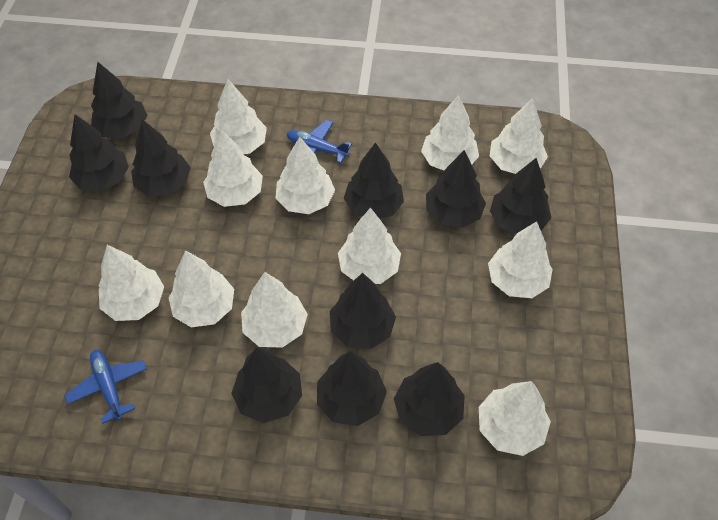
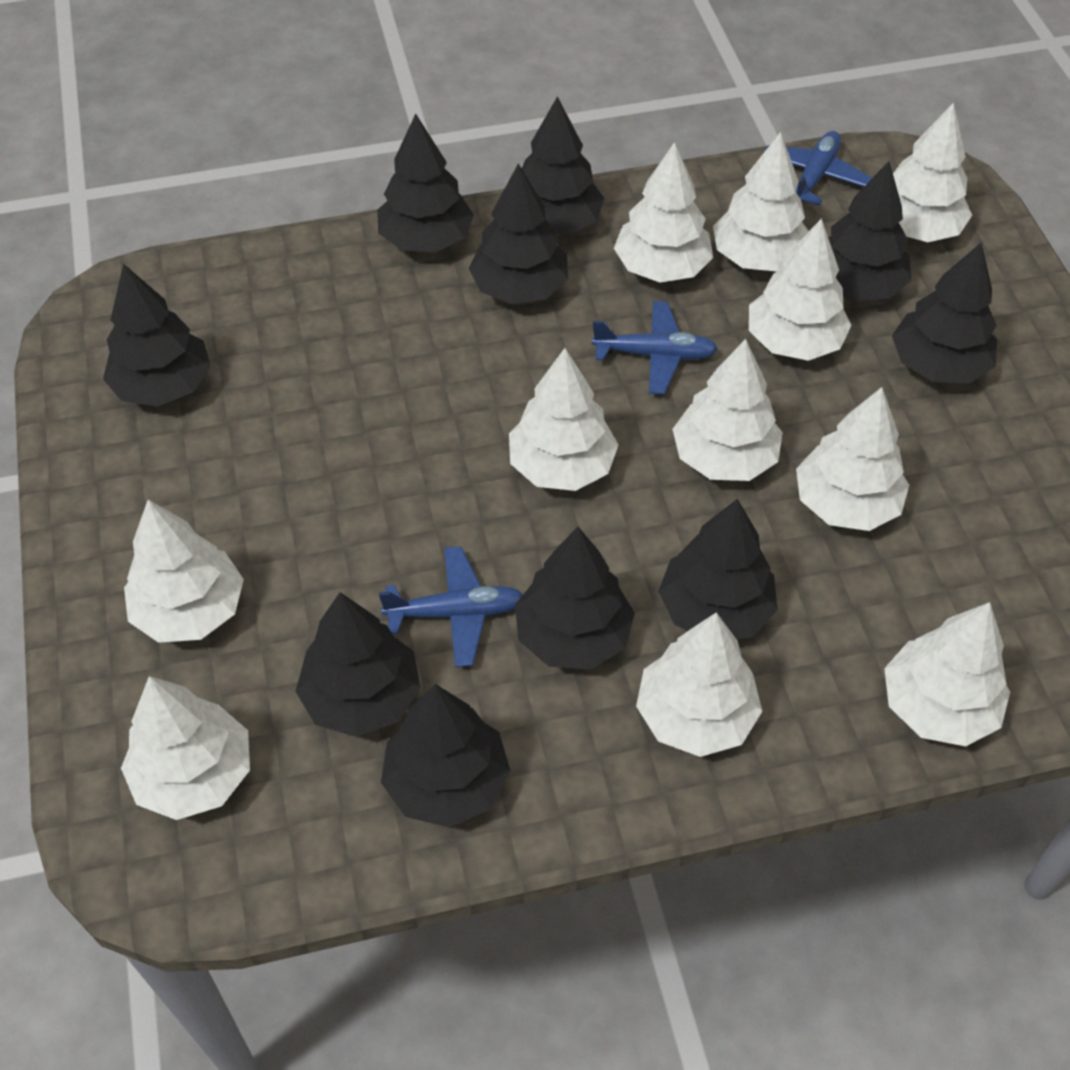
blue plane: 2 -> 3

